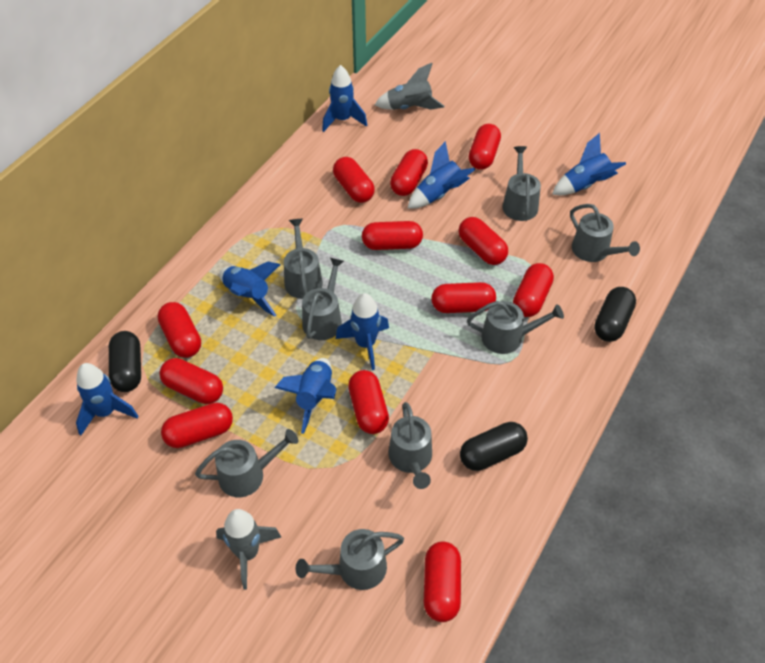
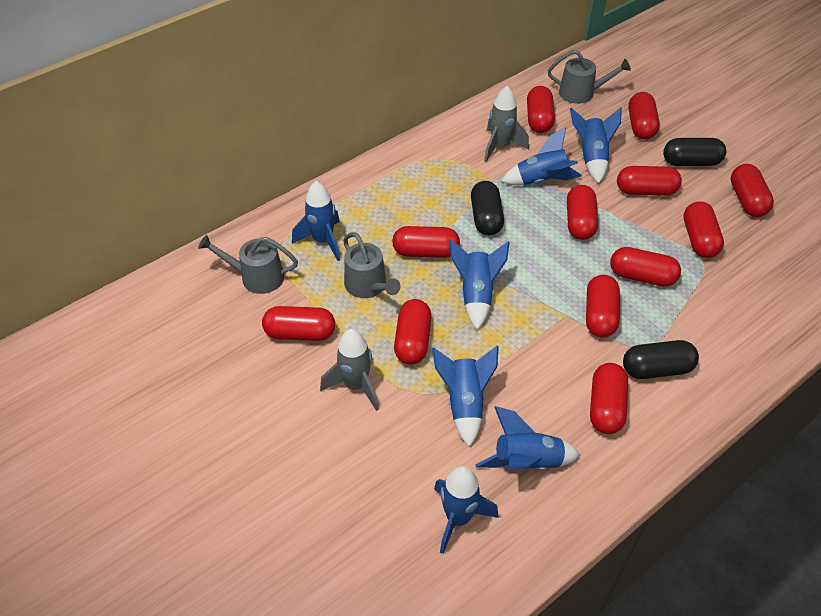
grey watering can: 8 -> 3

